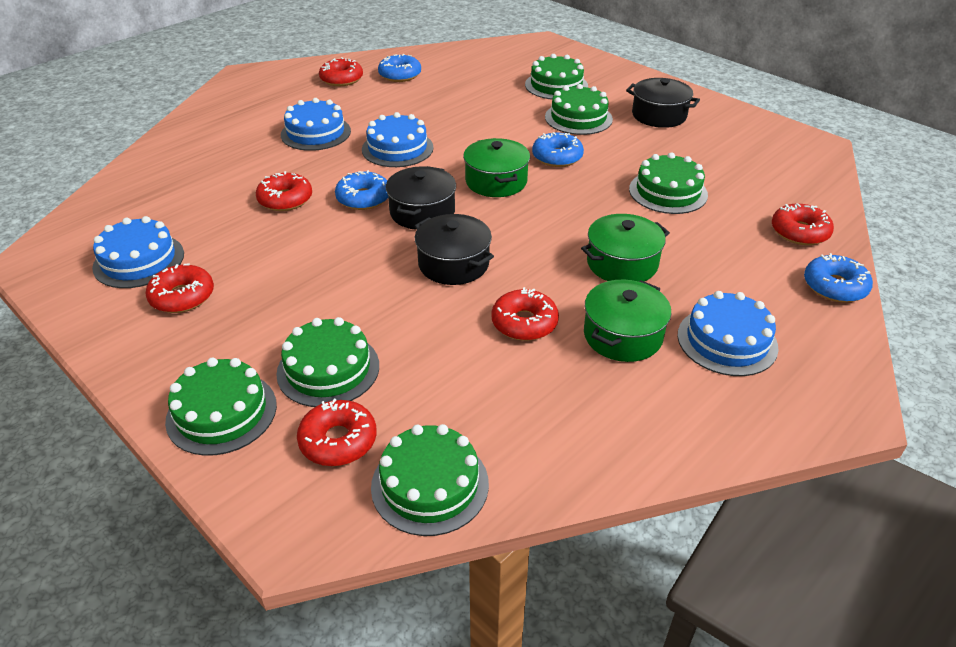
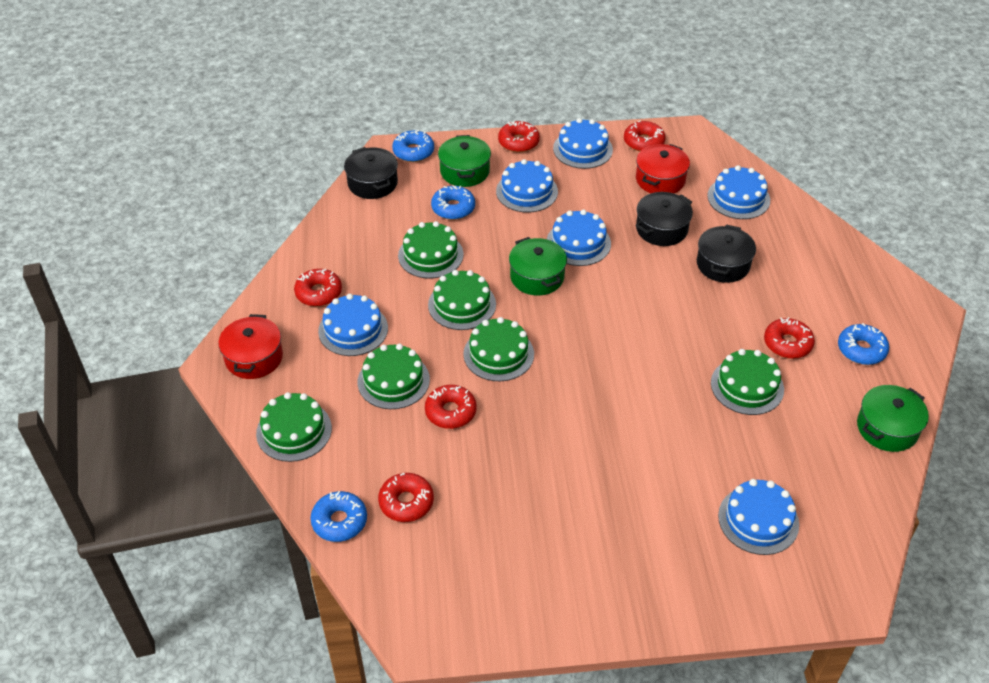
blue cake: 4 -> 6
red pot: 0 -> 2

